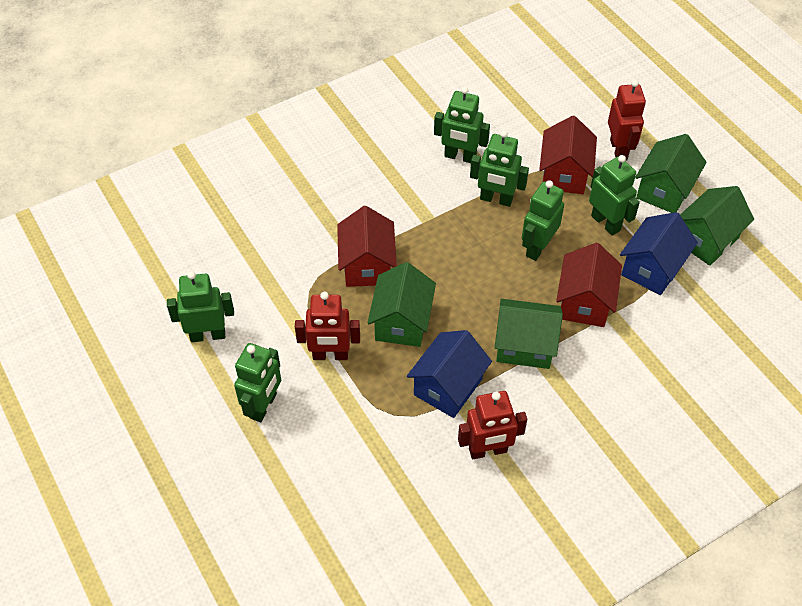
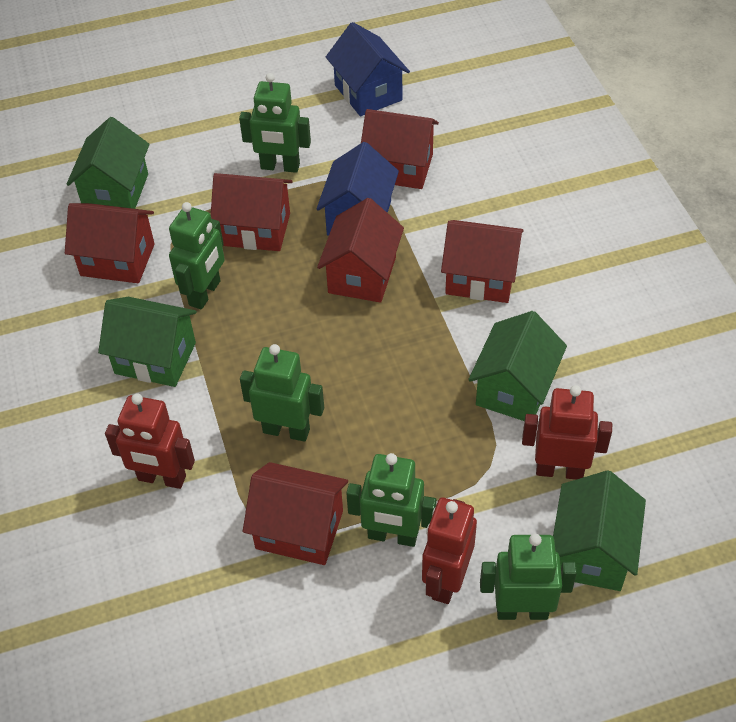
green robot: 6 -> 5
red house: 3 -> 6

